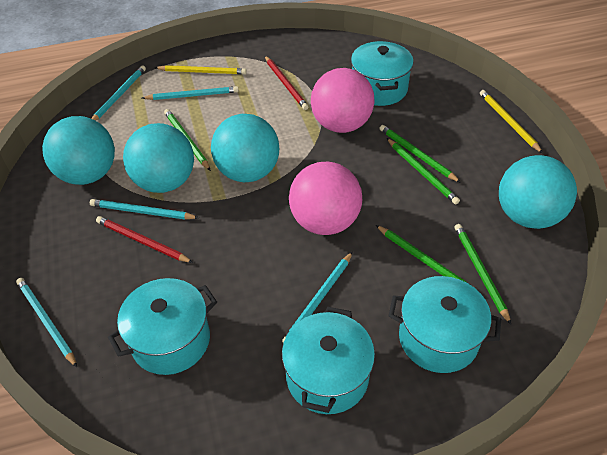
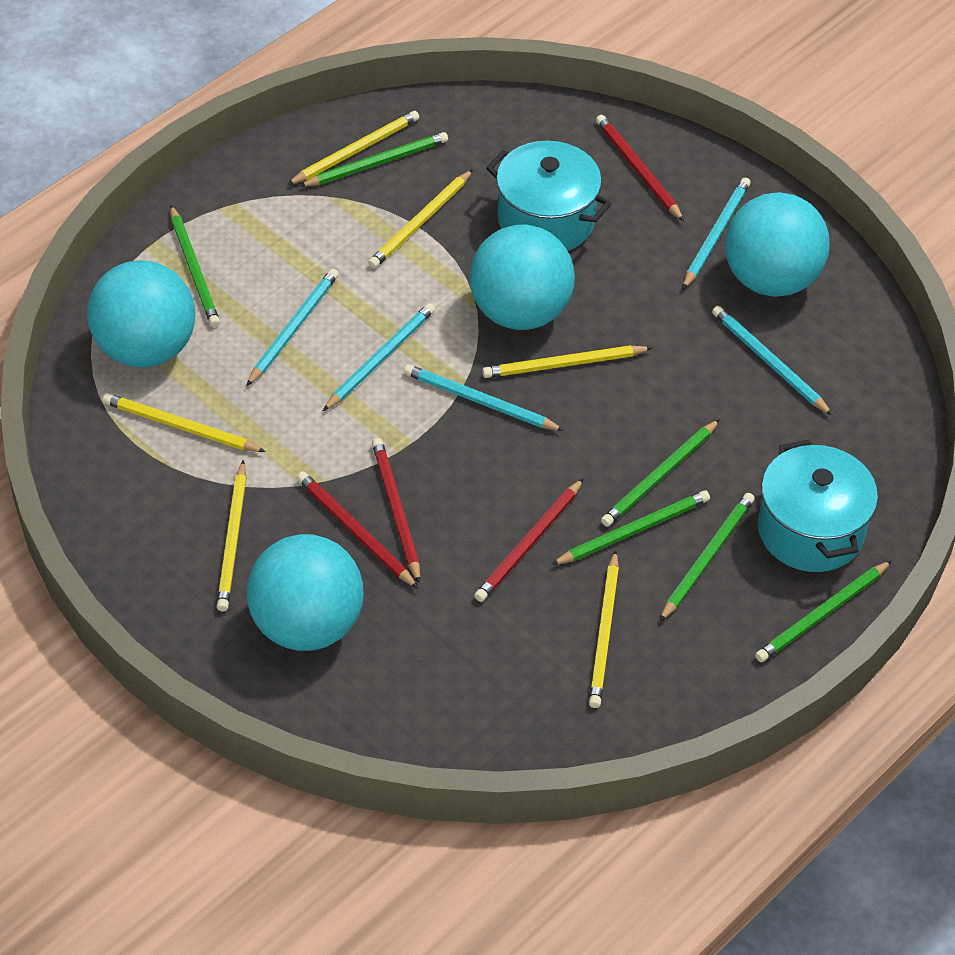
green pencil: 5 -> 6
pink ball: 2 -> 0
red pencil: 2 -> 4
turquoise pot: 4 -> 2
yellow pencil: 2 -> 6

